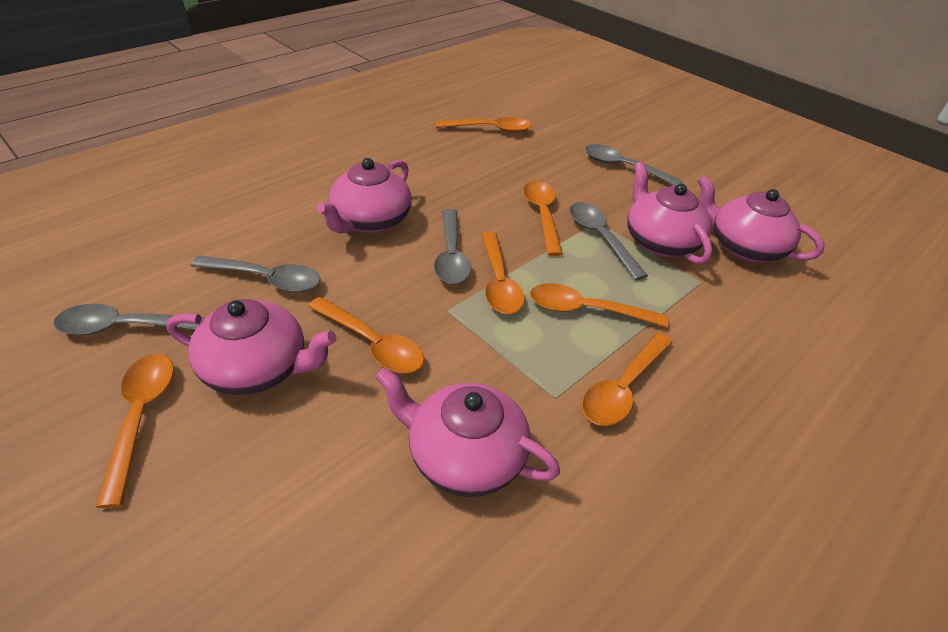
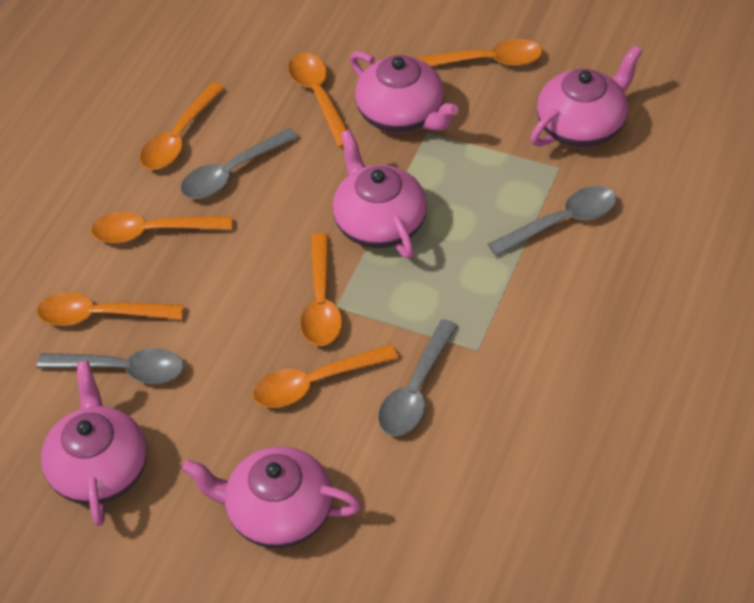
grey spoon: 5 -> 4

